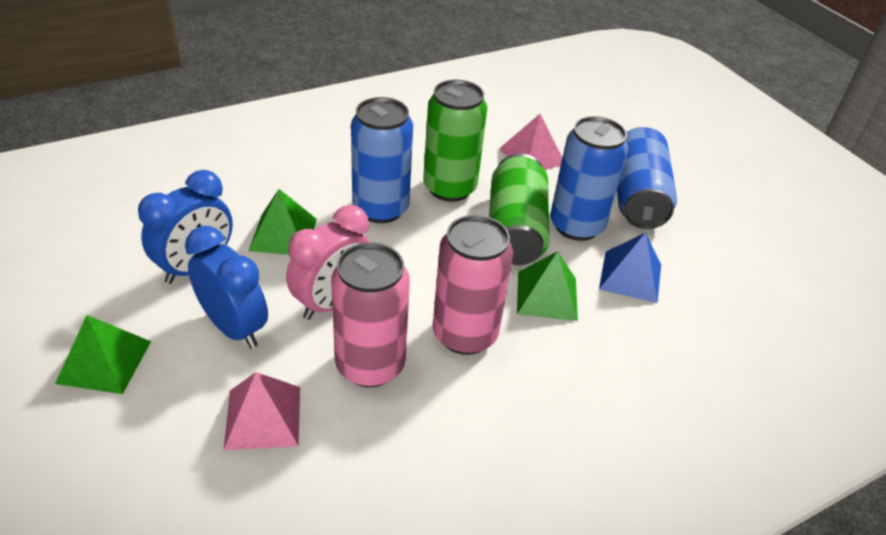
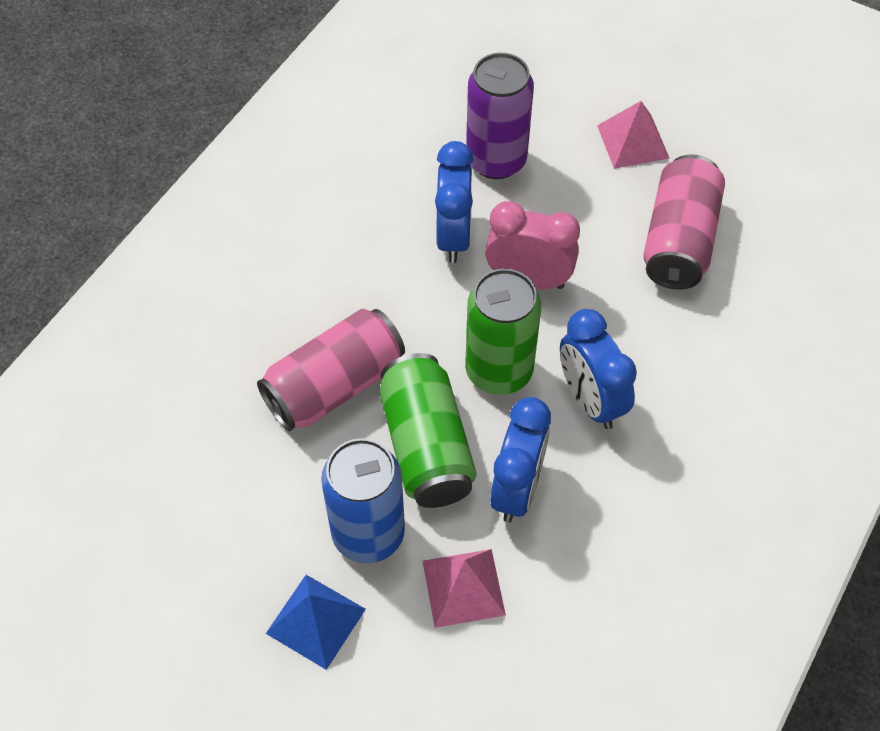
blue can: 3 -> 1
blue clock: 2 -> 3
green pyramid: 3 -> 0
purple can: 0 -> 1

